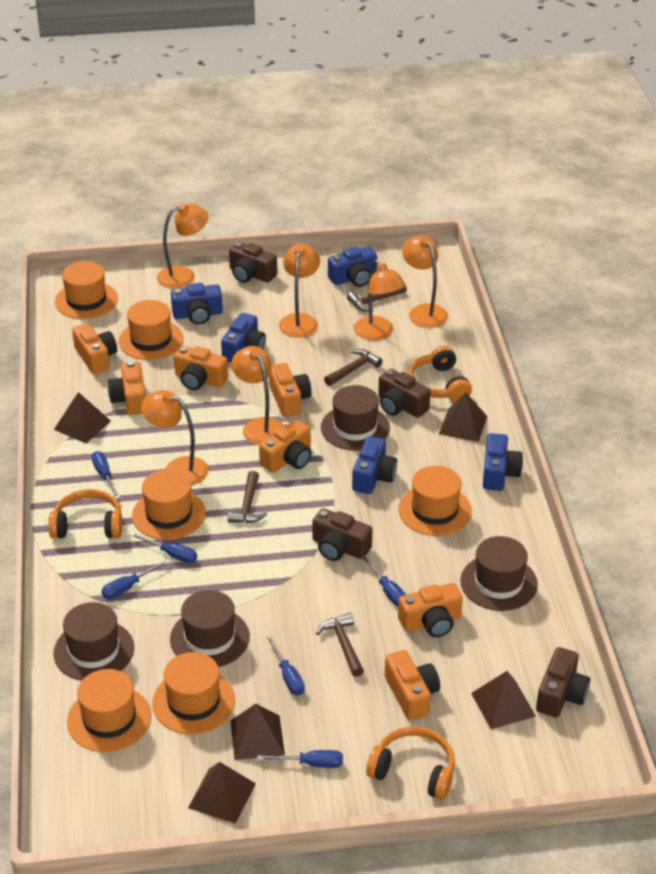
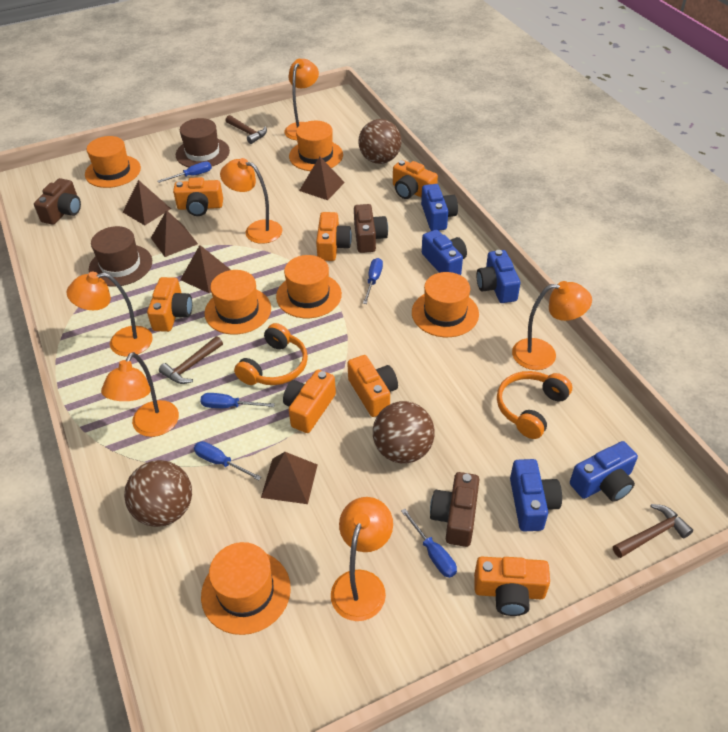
blue screwdriver: 6 -> 5
brown ball: 0 -> 3
brown camera: 4 -> 3
brown hammer: 4 -> 3
brown hat: 4 -> 2
orange headphones: 3 -> 2

